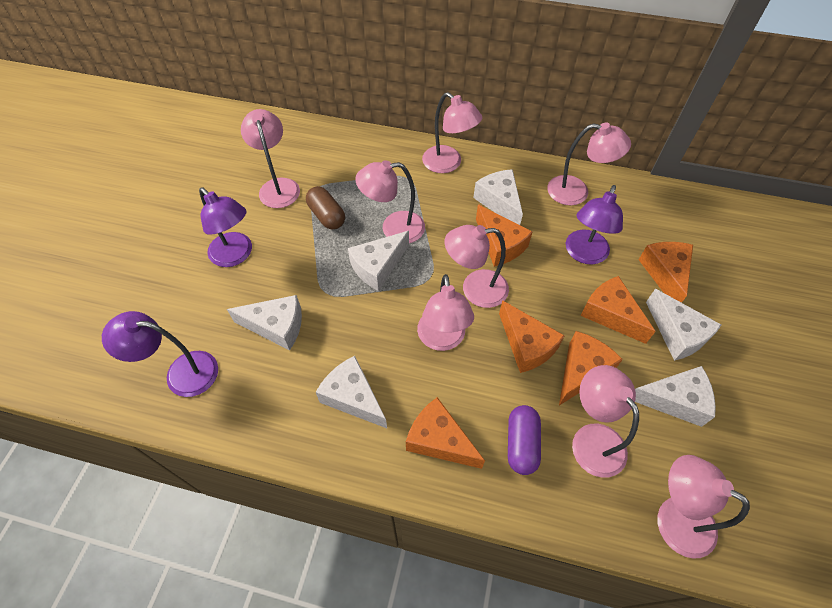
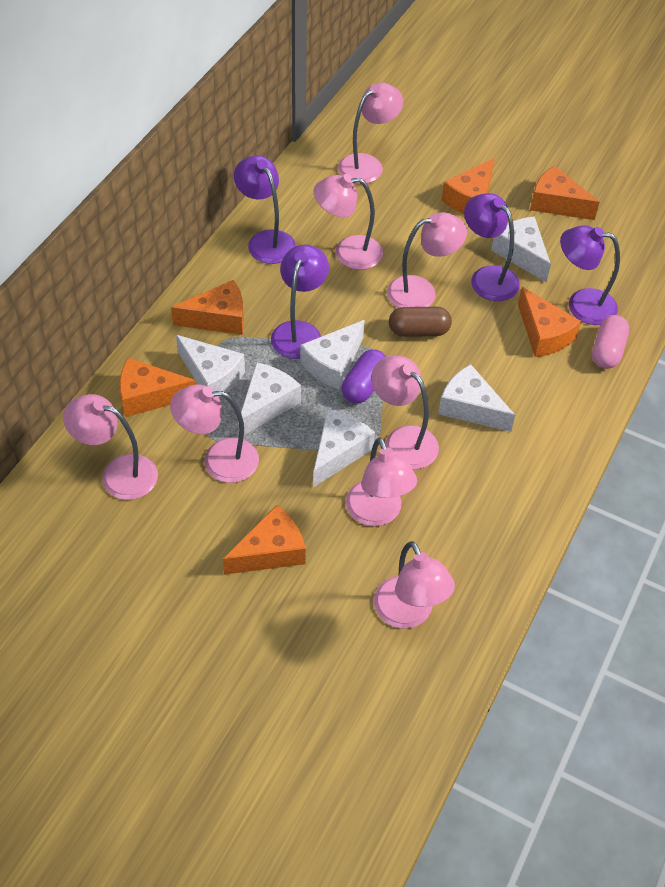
pink capsule: 0 -> 1
purple lamp: 3 -> 4

